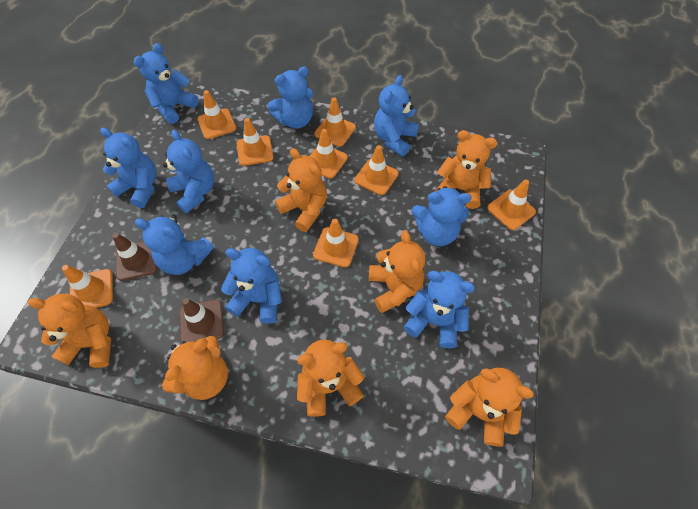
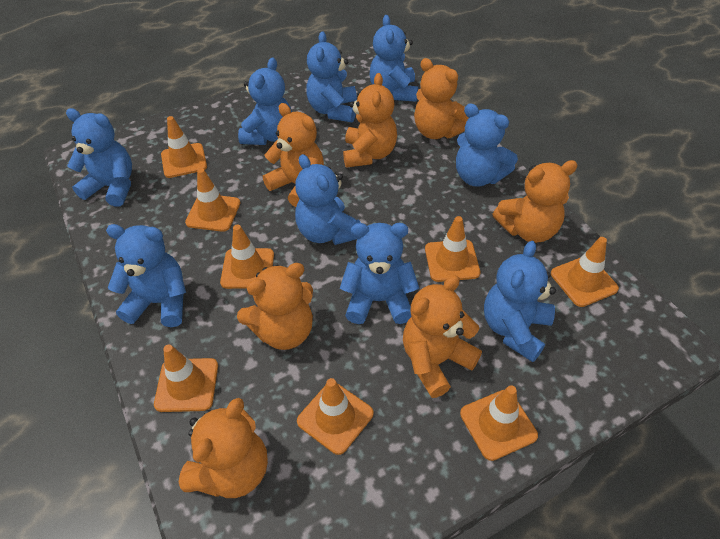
brown traffic cone: 2 -> 0

